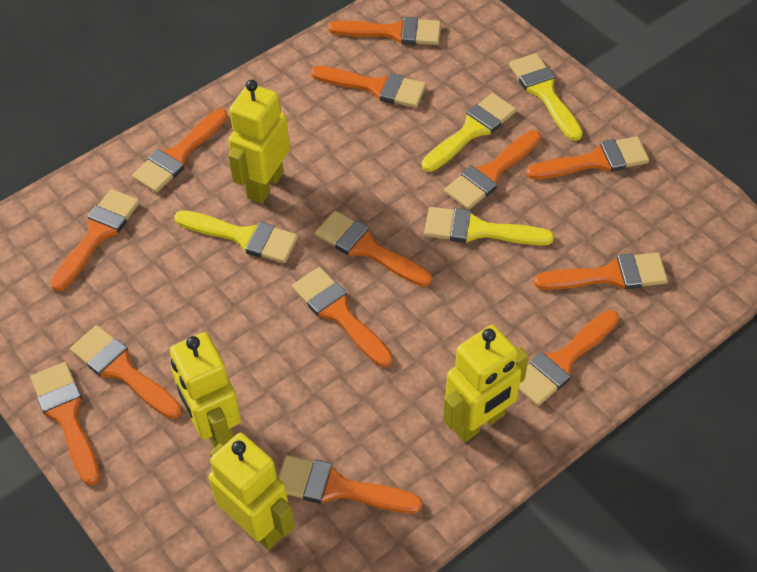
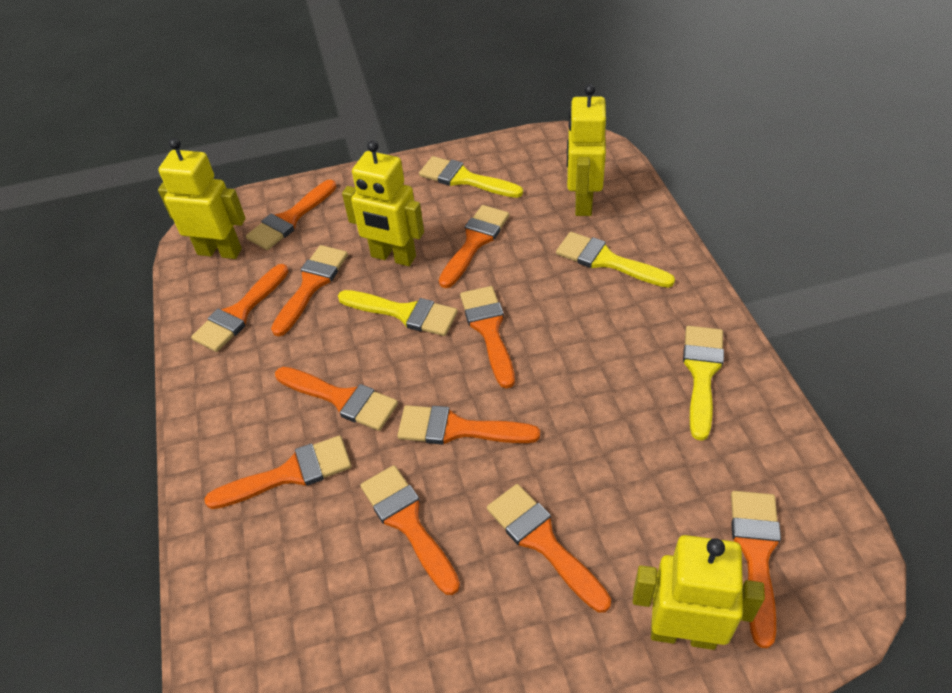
orange brush: 13 -> 11

